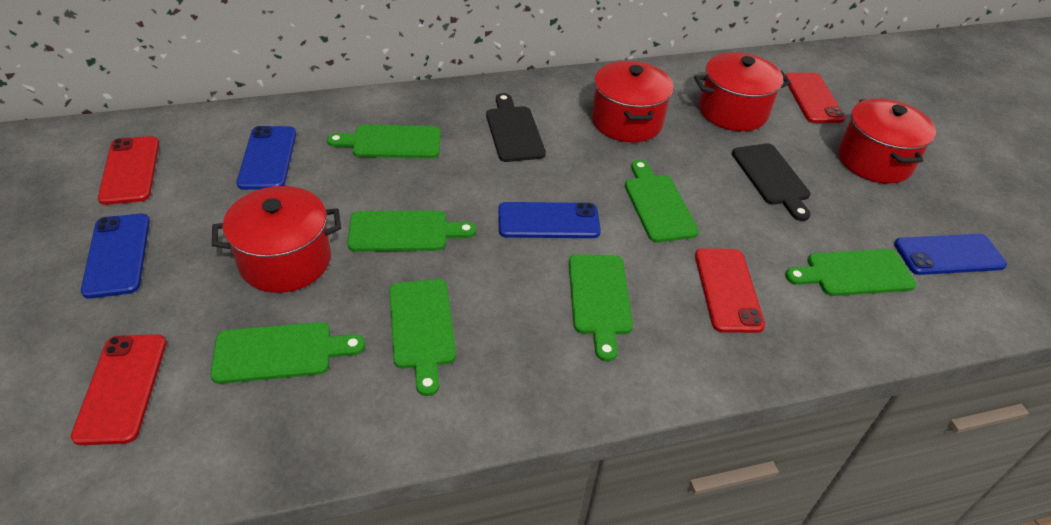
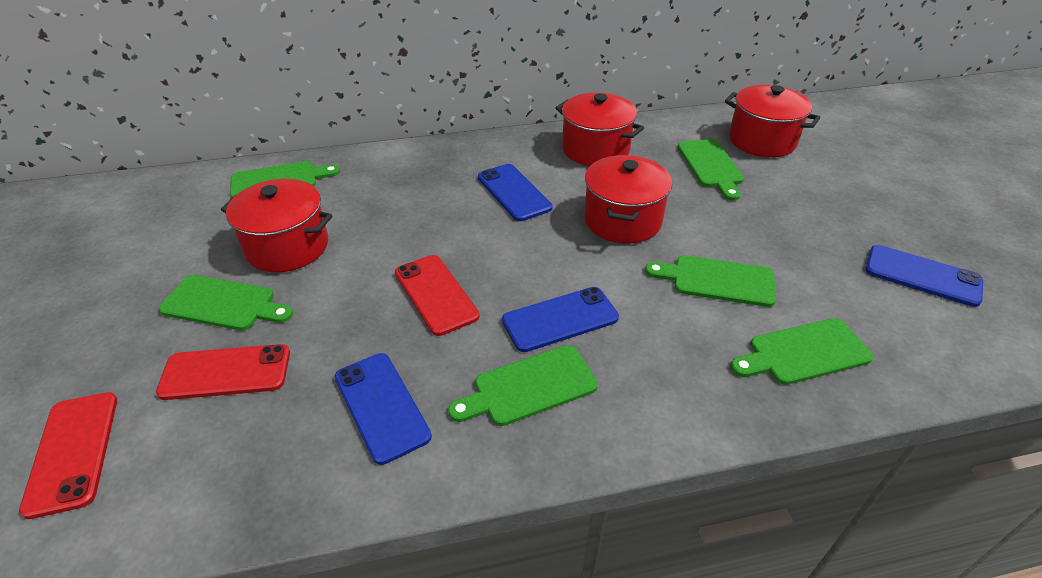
black cutting board: 2 -> 0
green cutting board: 7 -> 6
red phone: 4 -> 3

